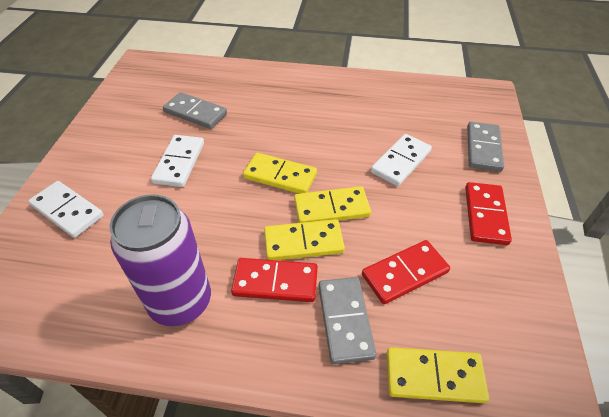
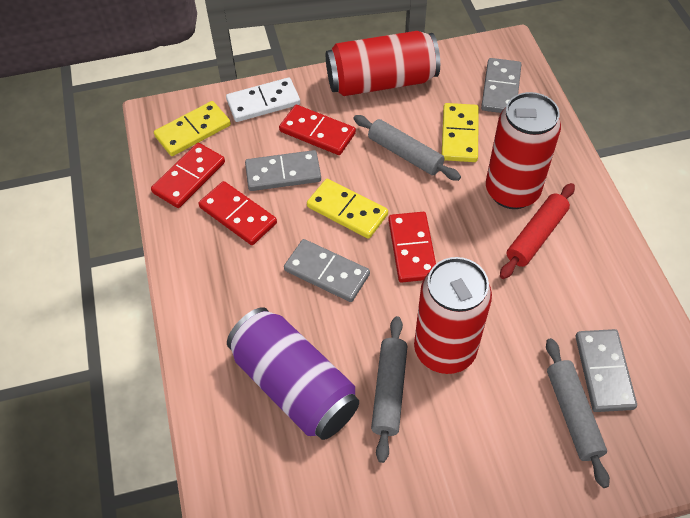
grey domino: 3 -> 4
grey rolling pin: 0 -> 3
red can: 0 -> 3
red domino: 3 -> 4
red rolling pin: 0 -> 1
white domino: 3 -> 1
yellow domino: 4 -> 3

